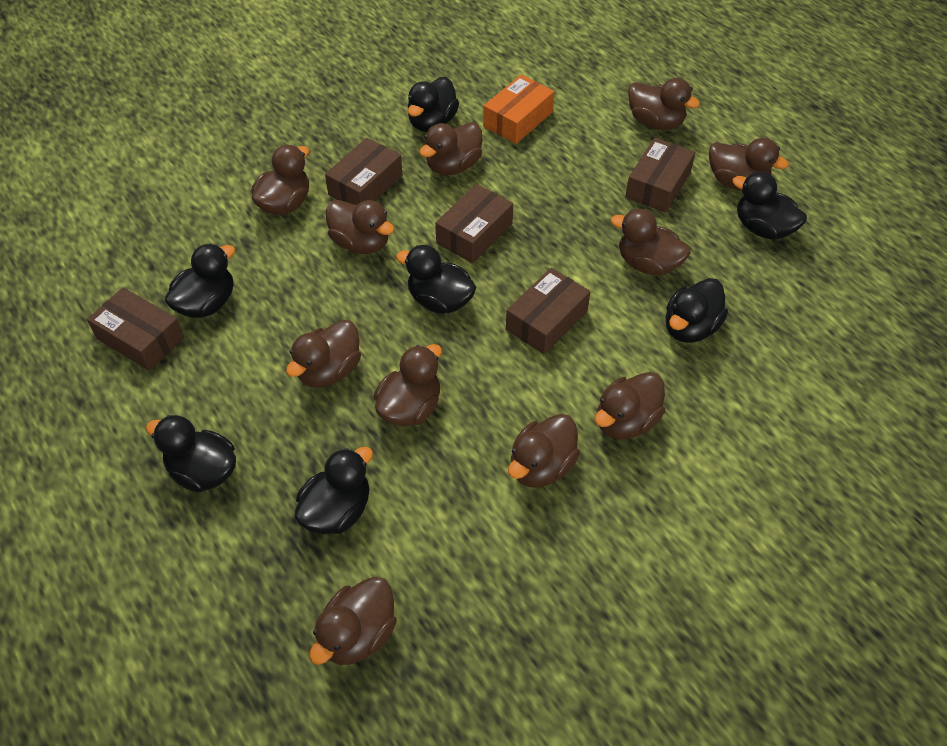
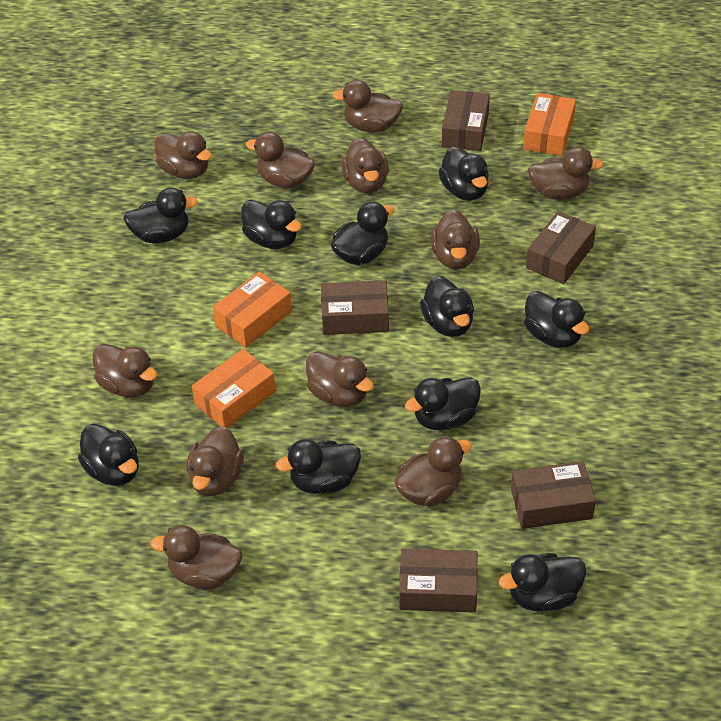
black duck: 7 -> 10
orange box: 1 -> 3

